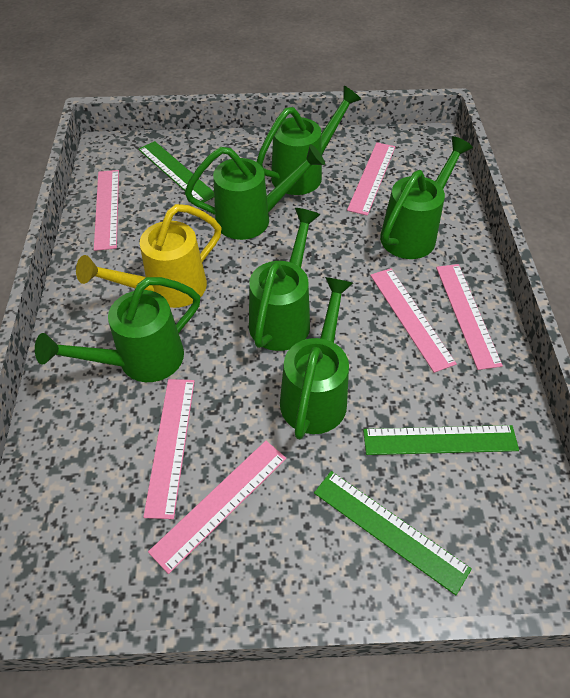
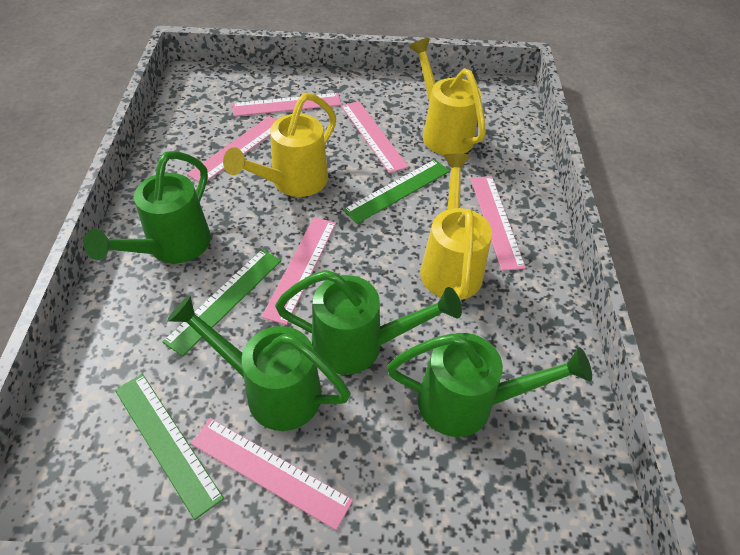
green watering can: 6 -> 4
yellow watering can: 1 -> 3

